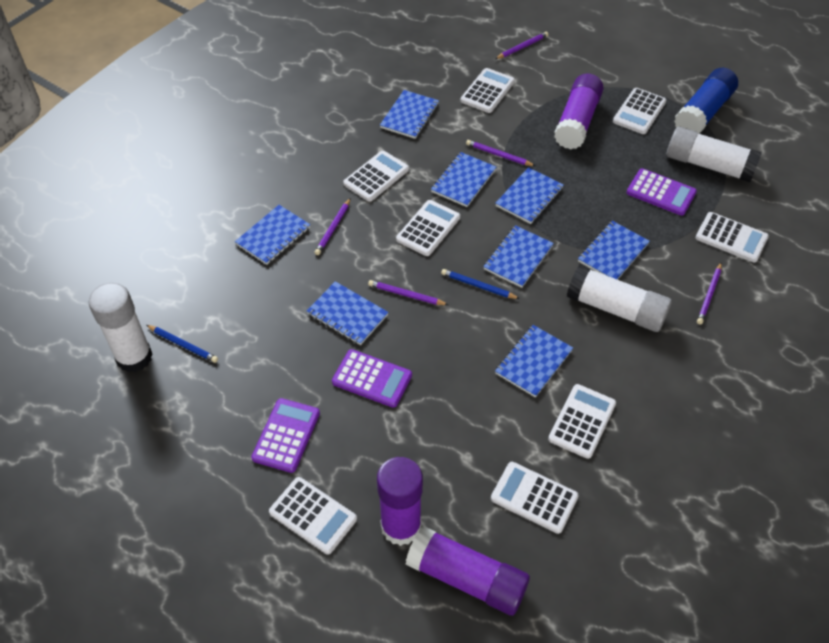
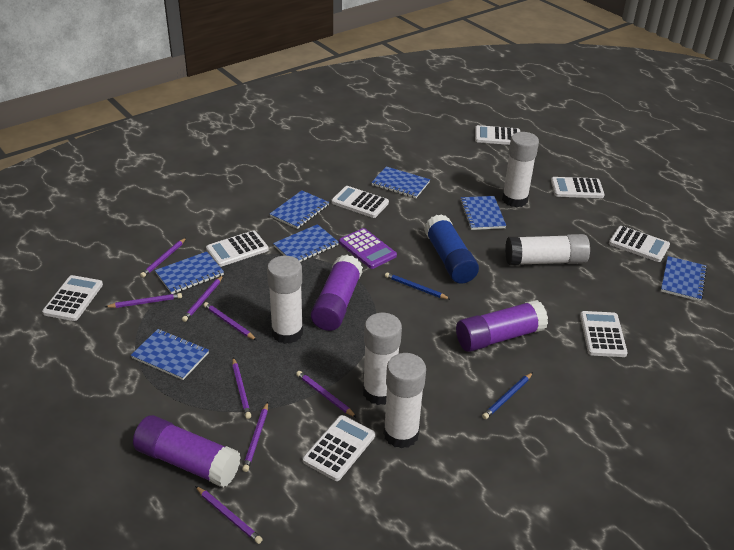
blue notebook: 8 -> 7
purple calculator: 3 -> 1
purple pencil: 5 -> 8
white glue stick: 3 -> 5

